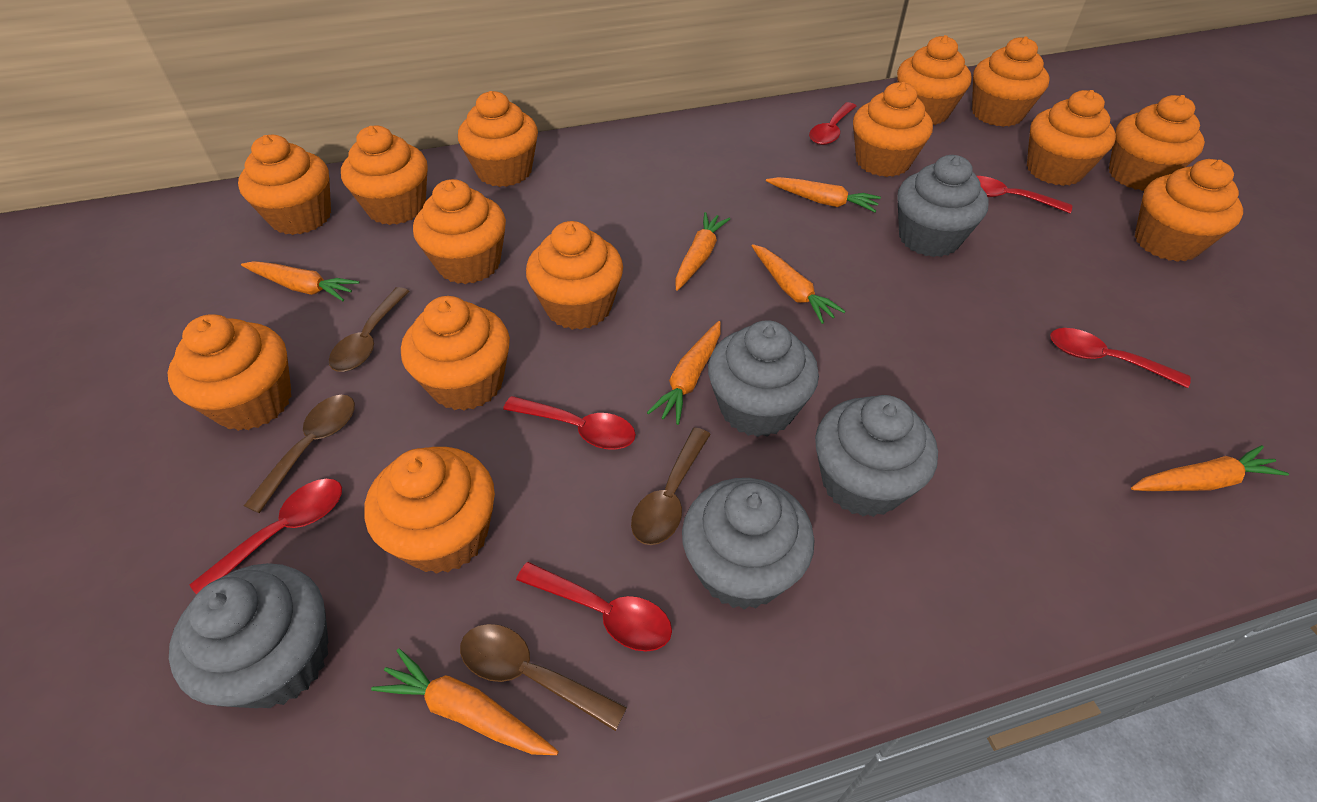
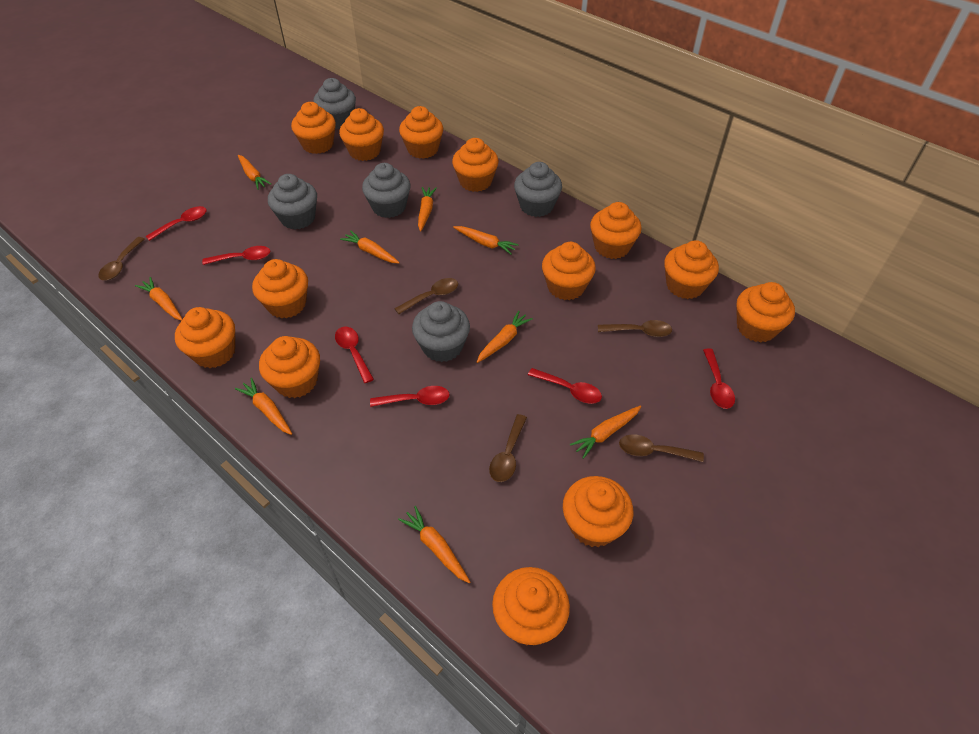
brown spoon: 4 -> 5
orange carrot: 7 -> 9
orange cupcake: 14 -> 13

